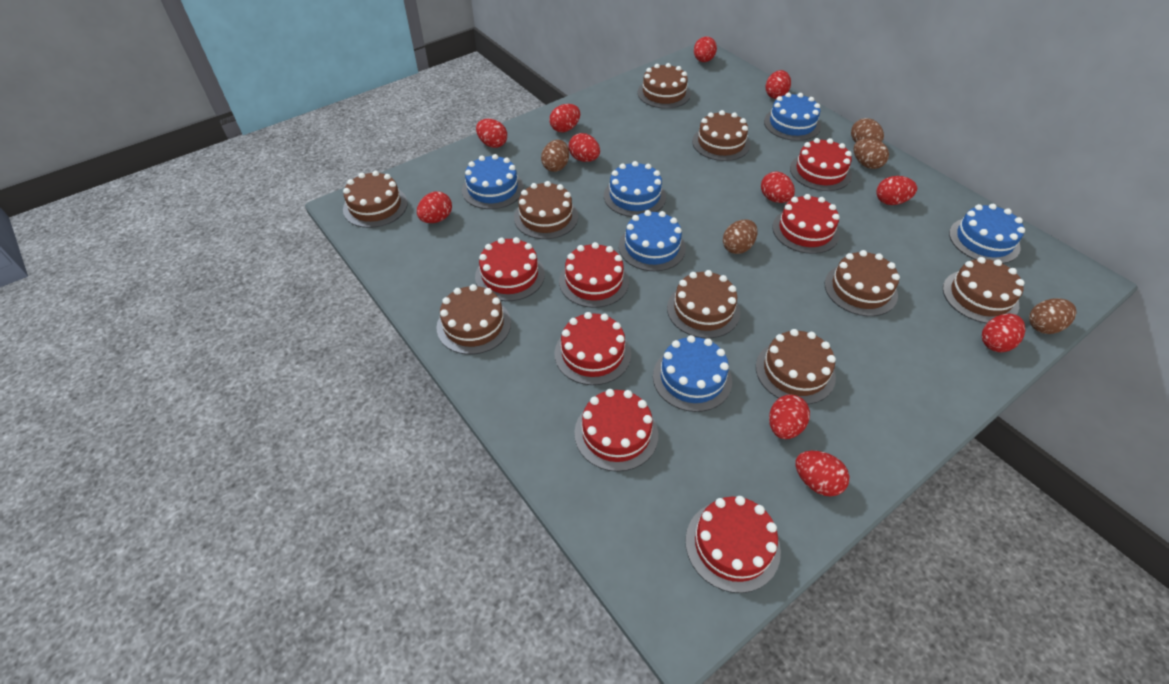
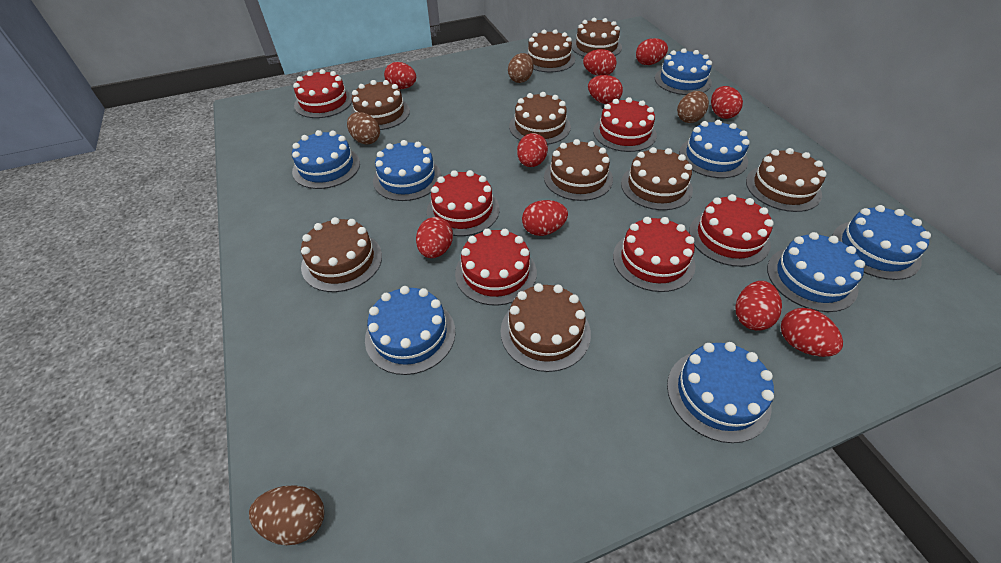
blue cake: 6 -> 8
brown egg: 5 -> 4
red cake: 7 -> 6
red egg: 11 -> 10

